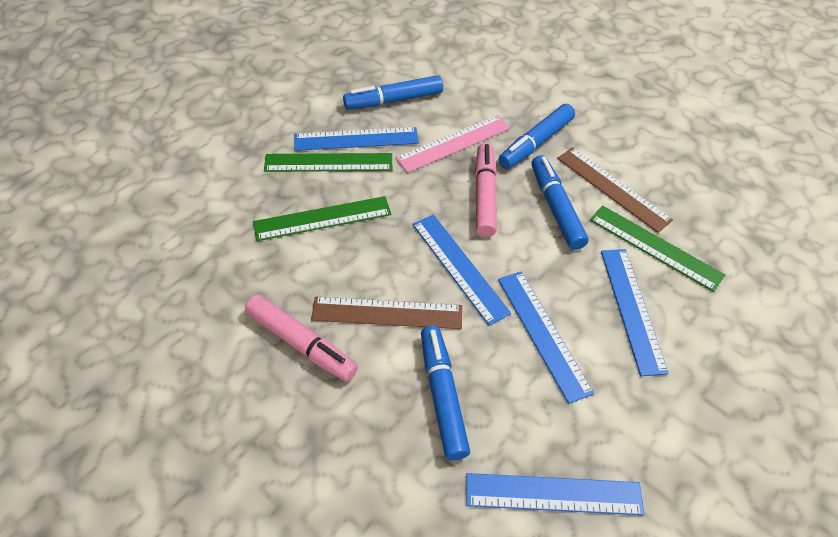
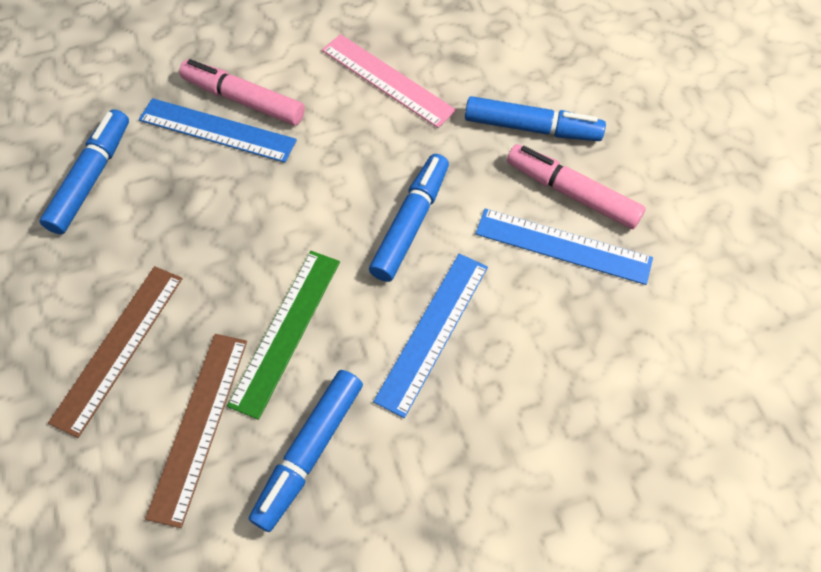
blue ruler: 5 -> 3
green ruler: 3 -> 1

